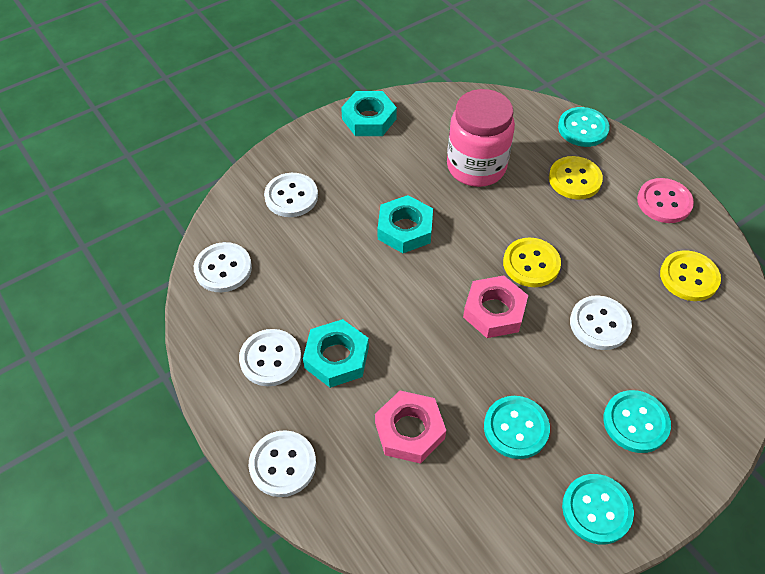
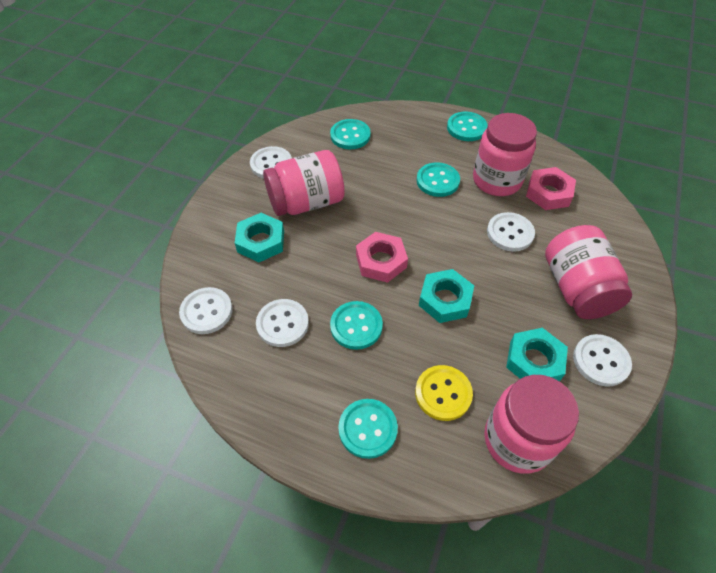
pink button: 1 -> 0
pink jar: 1 -> 4
turquoise button: 4 -> 5
yellow button: 3 -> 1

